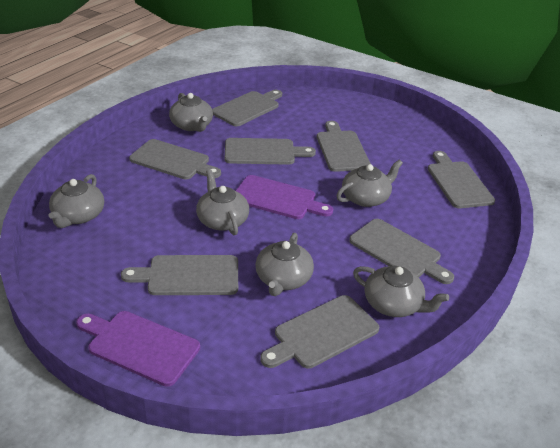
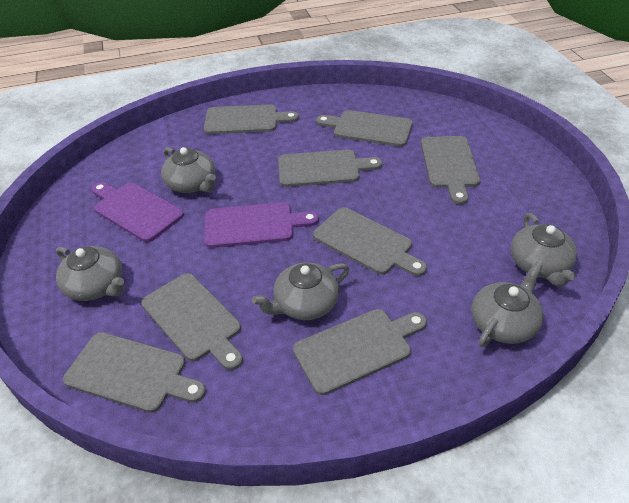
grey teapot: 6 -> 5

